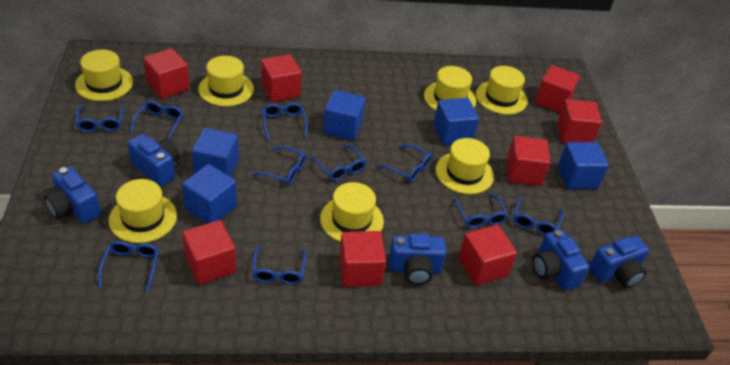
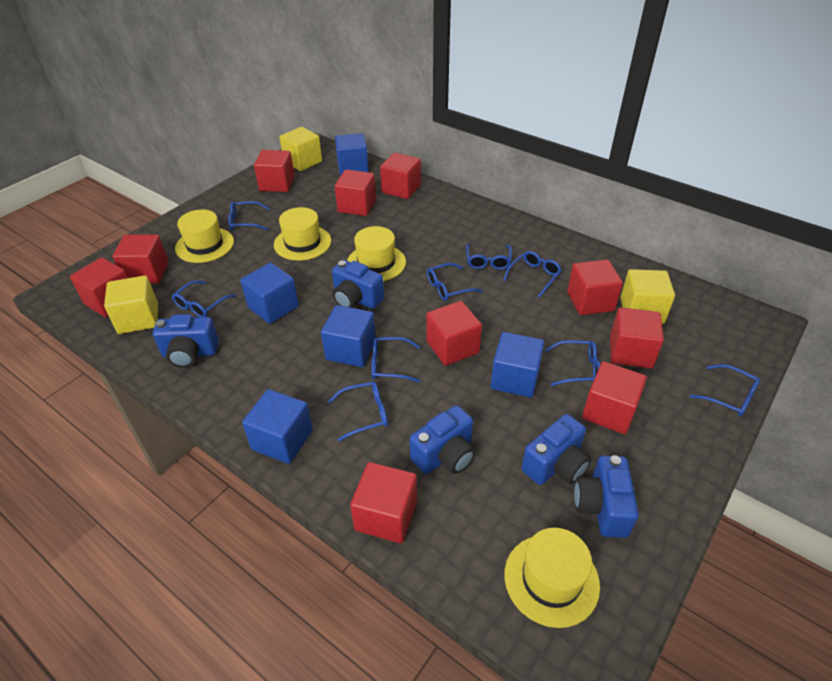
blue glasses: 10 -> 9
red cube: 8 -> 10
yellow cube: 0 -> 3
yellow hat: 7 -> 4

